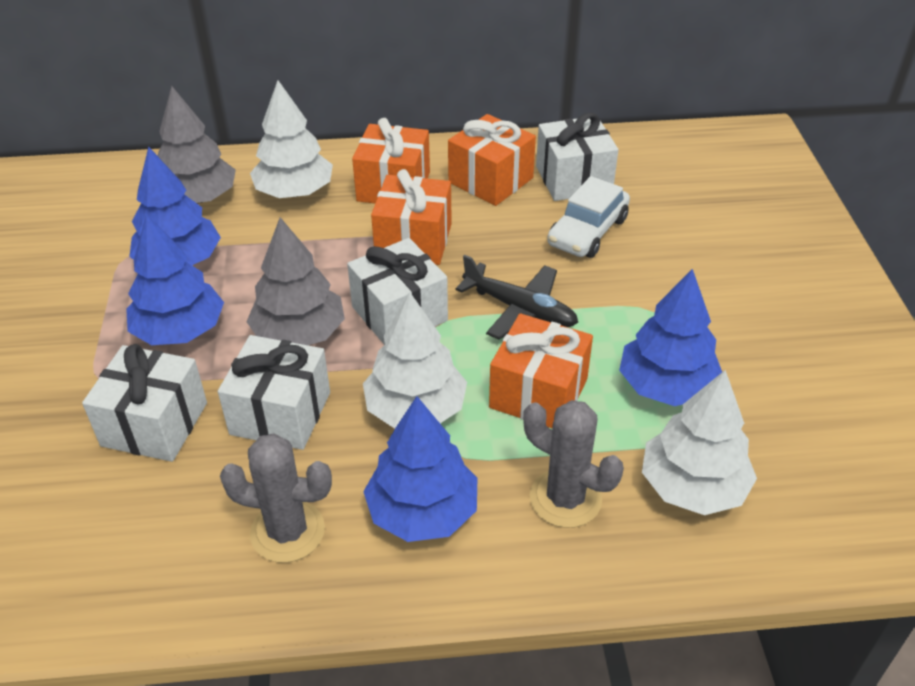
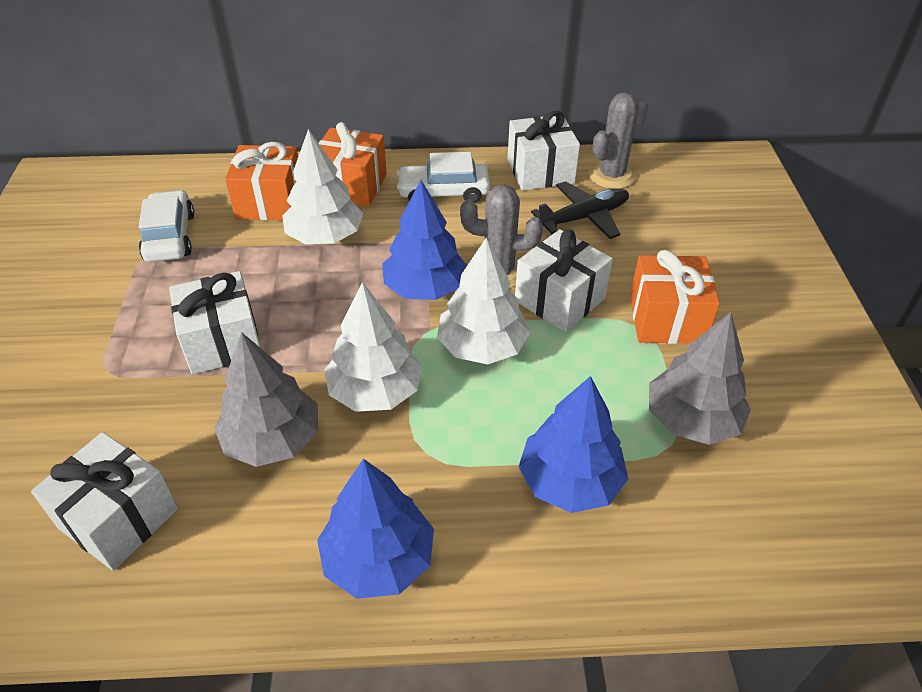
blue tree: 4 -> 3
orange gift: 4 -> 3
white car: 1 -> 2

